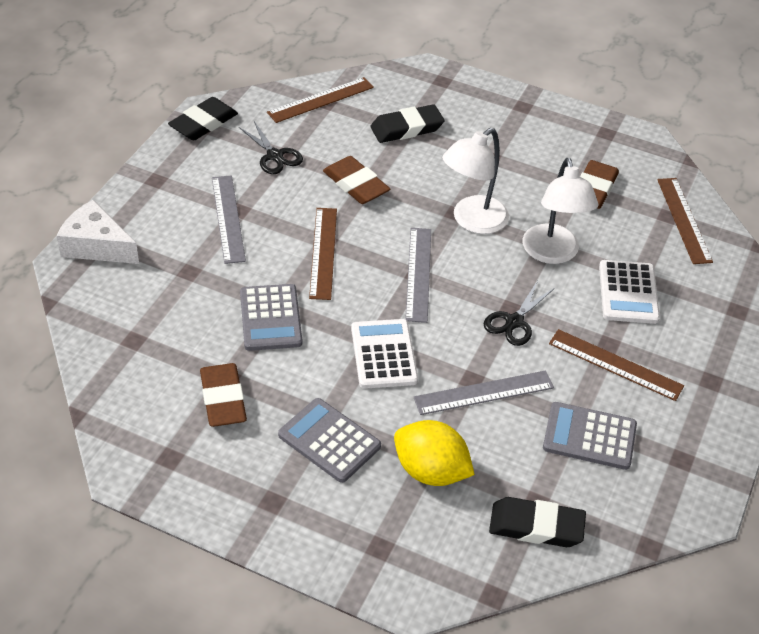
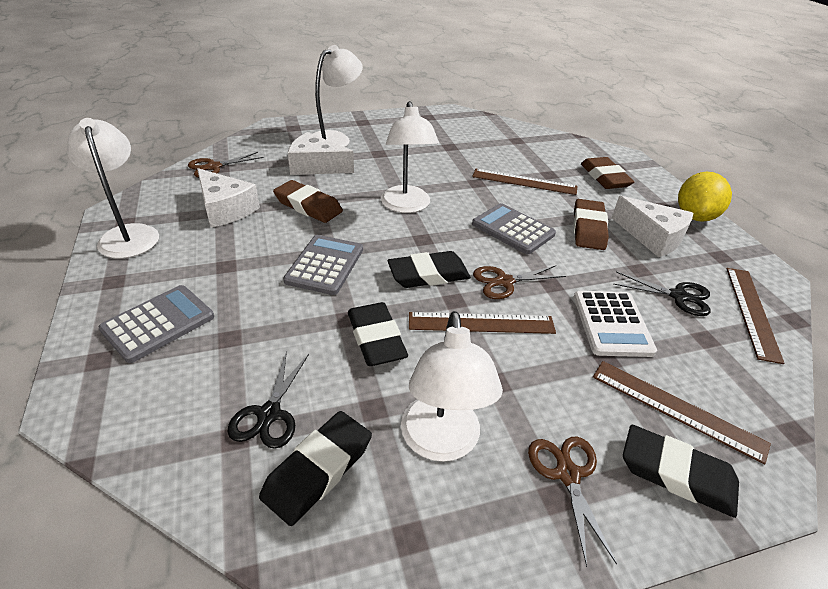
black eraser: 3 -> 4
brown scissors: 0 -> 3
grey ruler: 3 -> 0
white calculator: 2 -> 1
white cheese: 1 -> 3
white lamp: 2 -> 4

